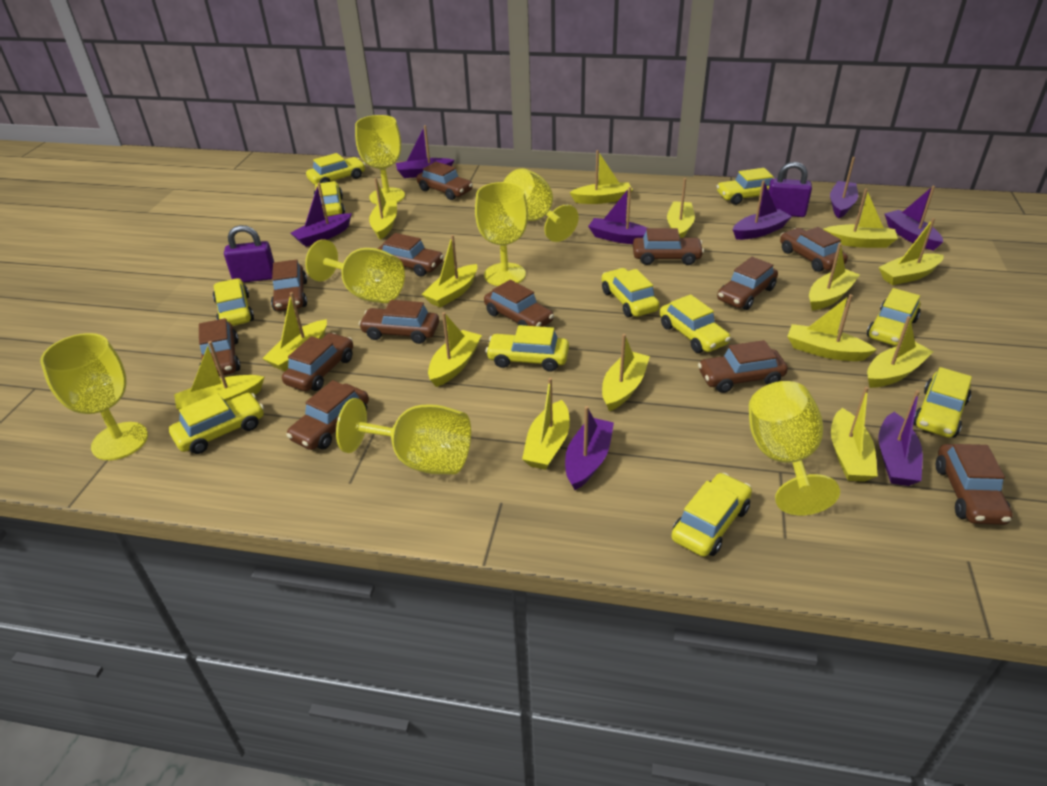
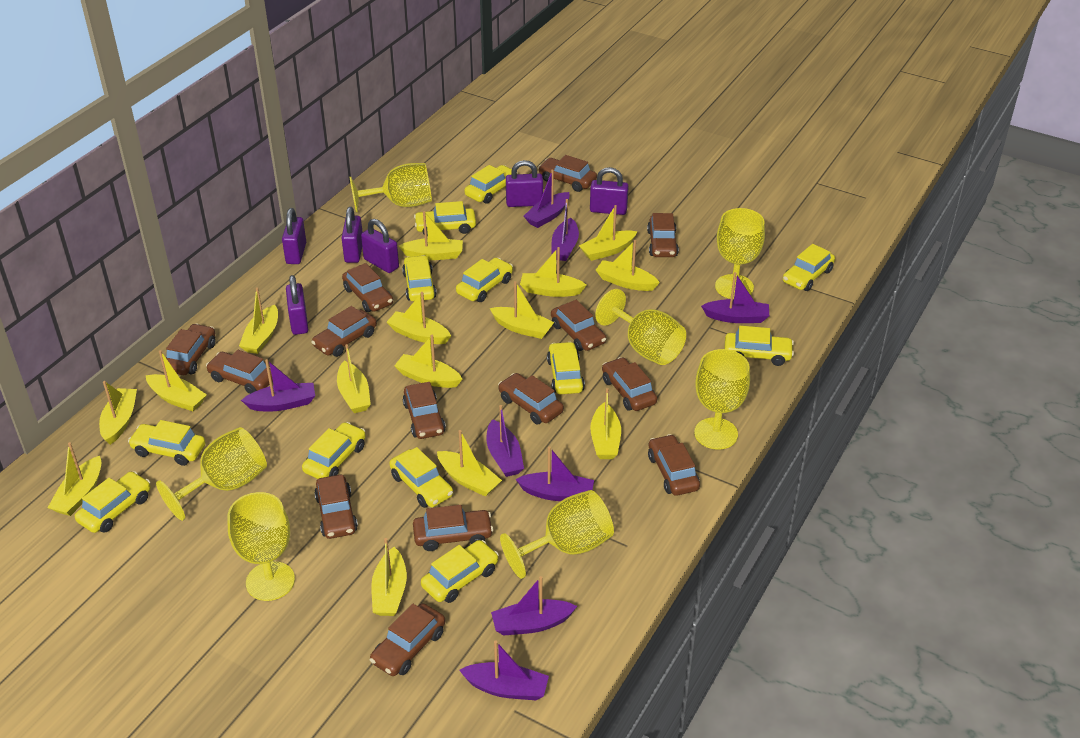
brown car: 13 -> 14
purple padlock: 2 -> 6
yellow car: 11 -> 12

